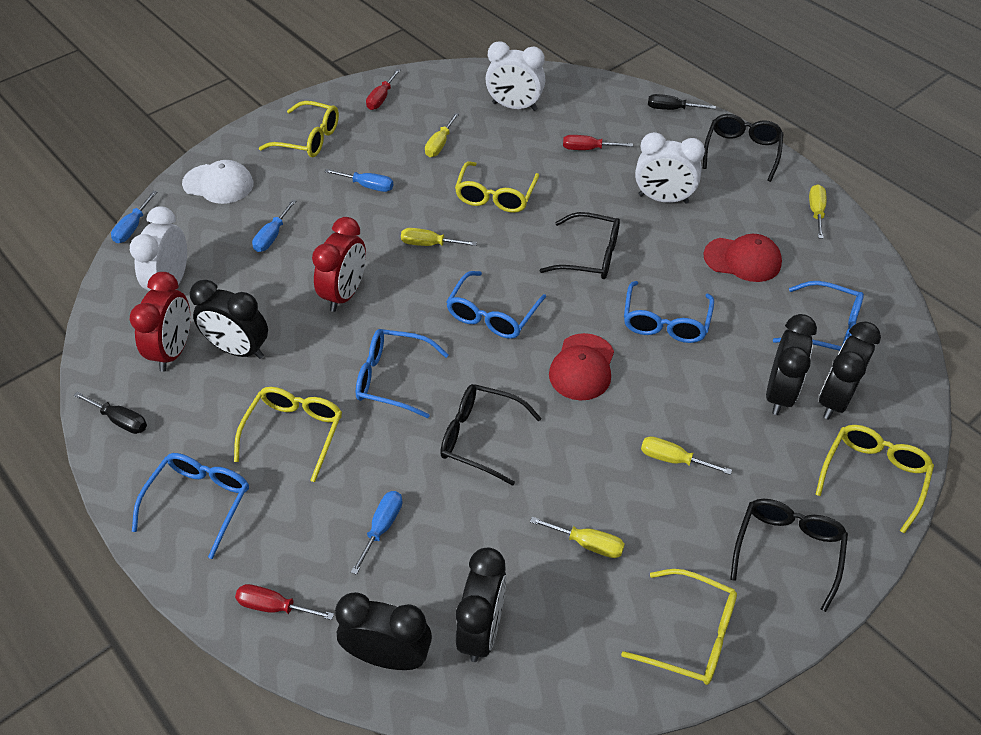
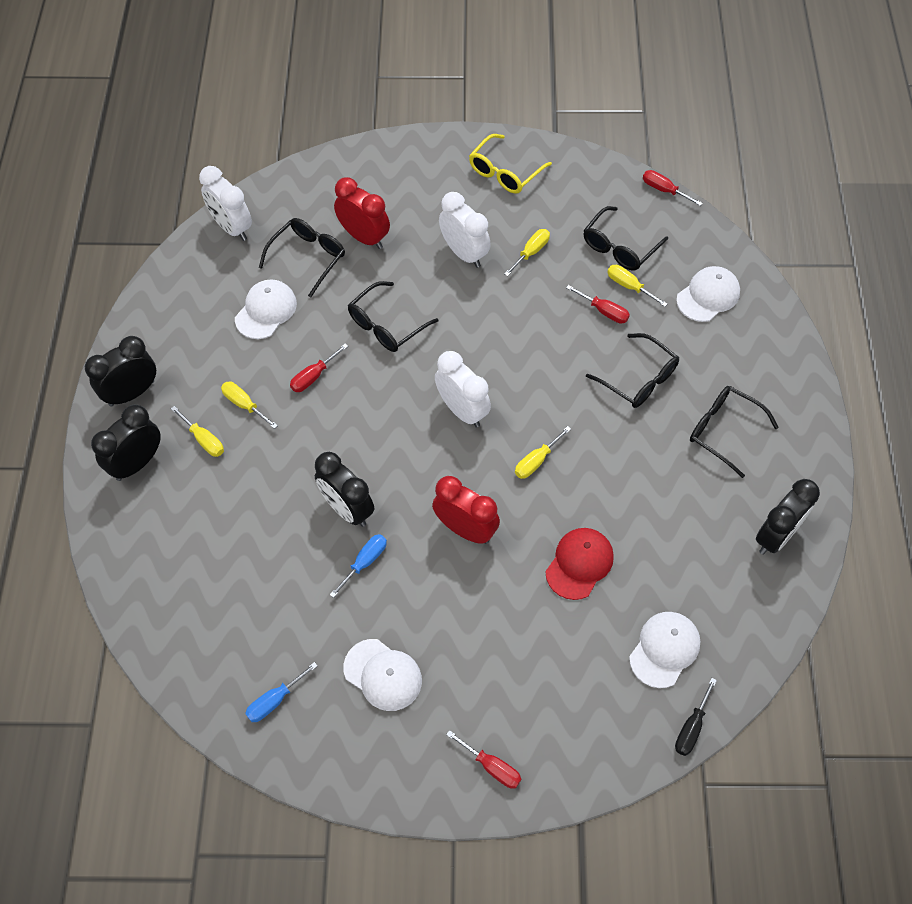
black clock: 5 -> 4
black glasses: 4 -> 5
black screwdriver: 2 -> 1
blue glasses: 5 -> 0
blue screwdriver: 4 -> 2
red cap: 2 -> 1
red screwdriver: 3 -> 4
white cap: 1 -> 4
yellow glasses: 5 -> 1

